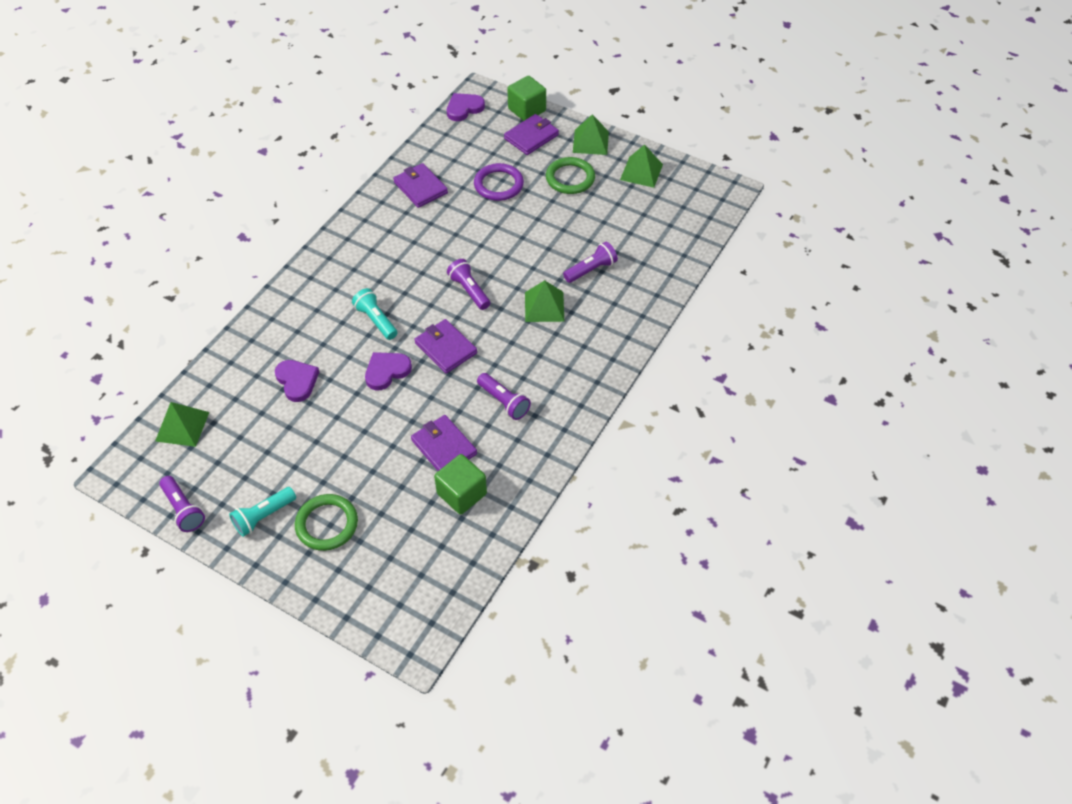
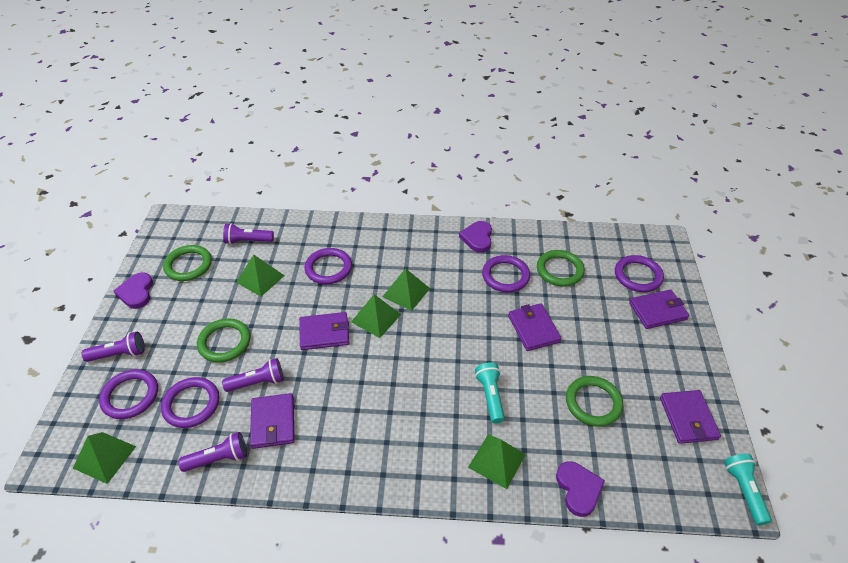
green cube: 2 -> 0
green pyramid: 4 -> 5
green ring: 2 -> 4
purple ring: 1 -> 5
purple wallet: 4 -> 5

